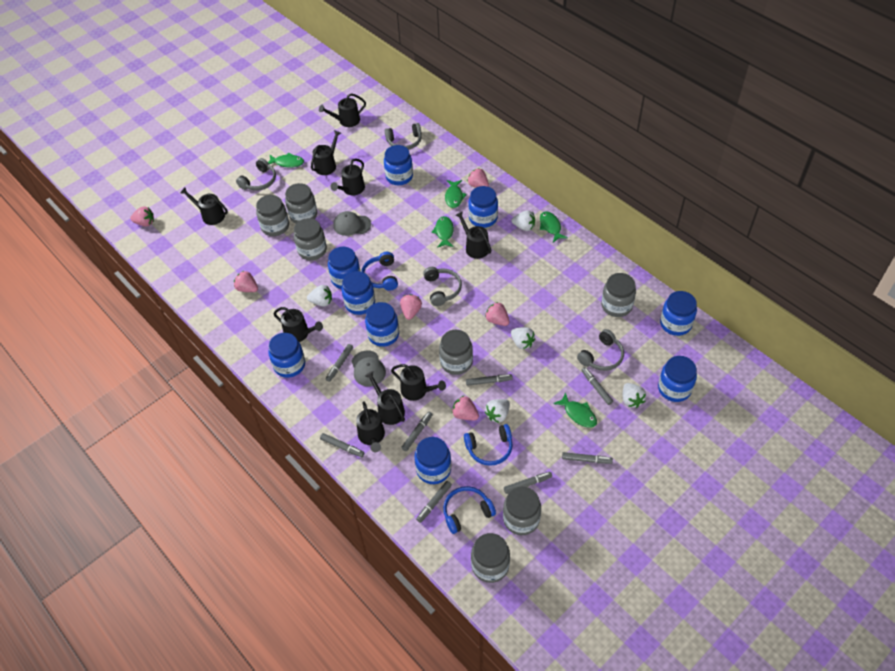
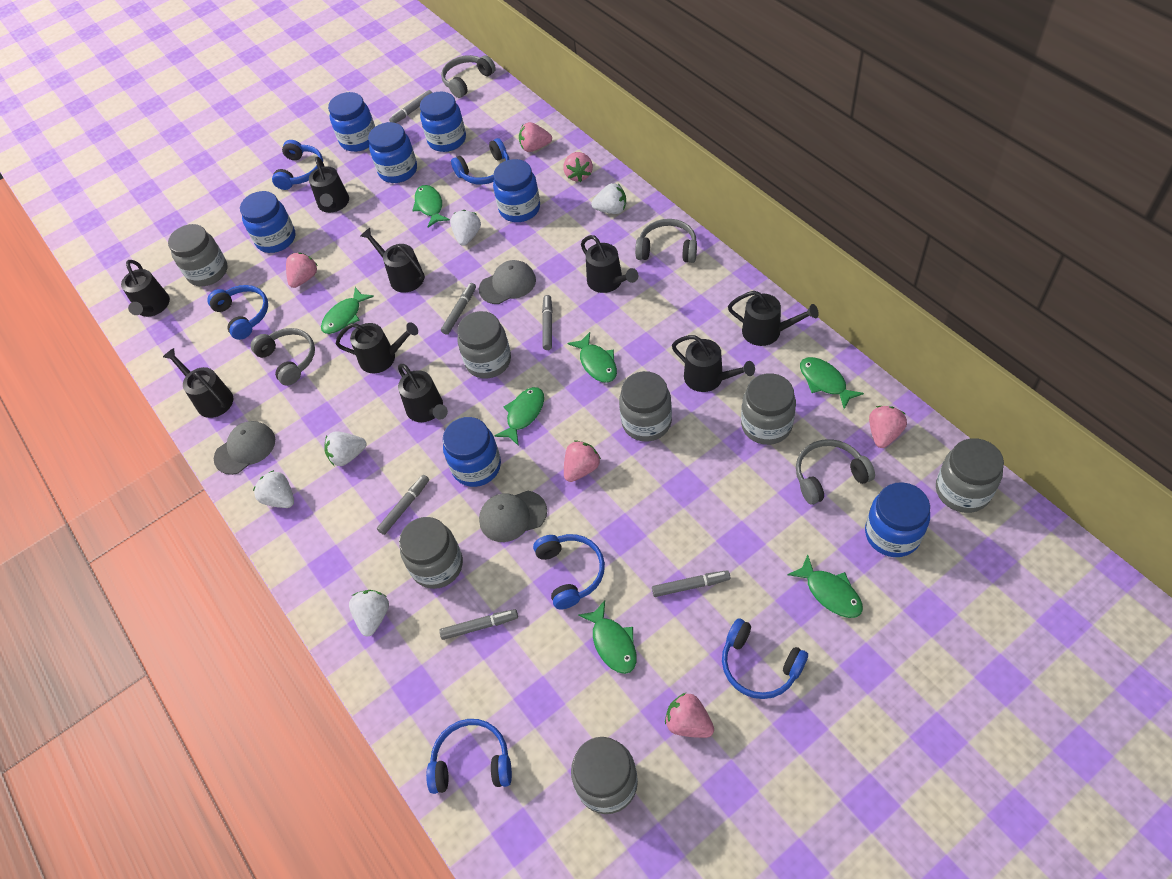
blue headphones: 3 -> 6
blue jar: 9 -> 7
green fish: 5 -> 7
grey cap: 2 -> 3
grey marker: 8 -> 6

